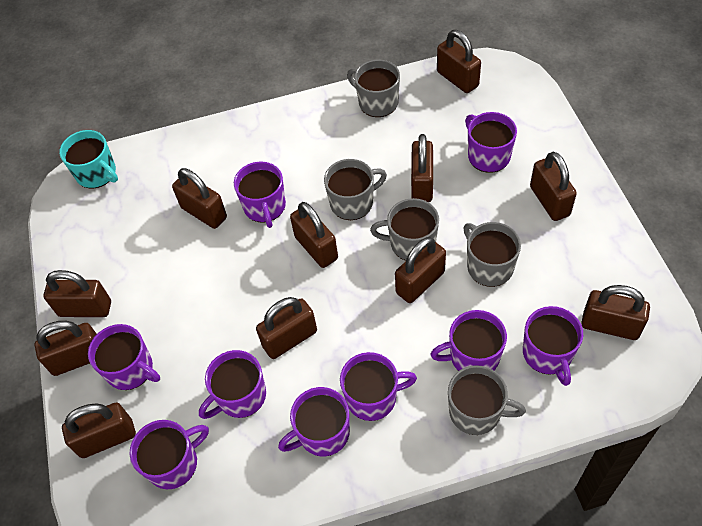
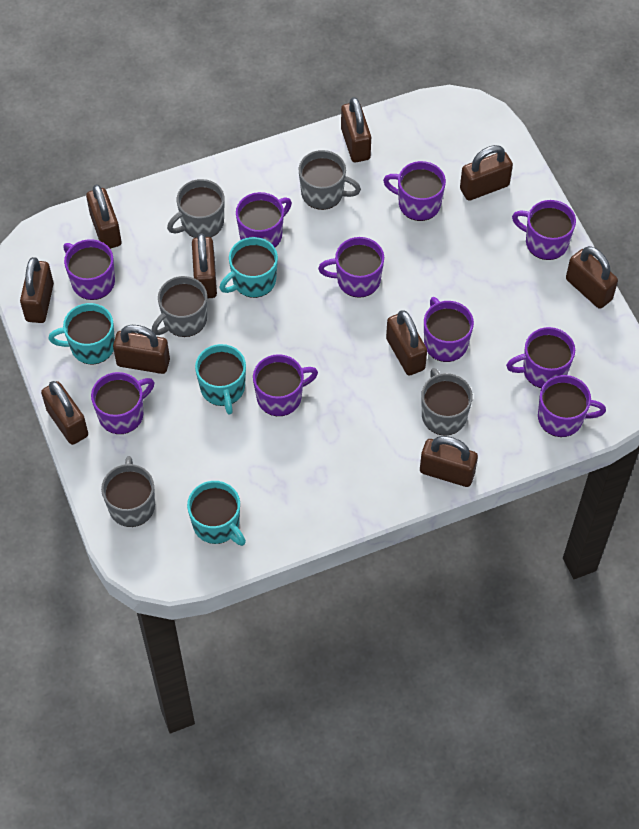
brown padlock: 11 -> 10
purple mug: 9 -> 10
turquoise mug: 1 -> 4

